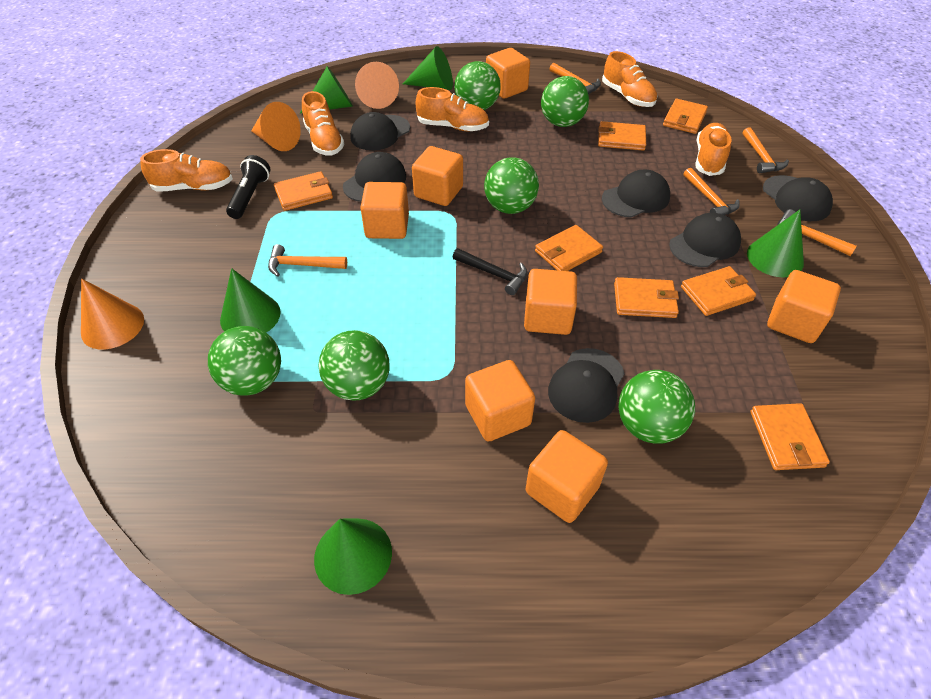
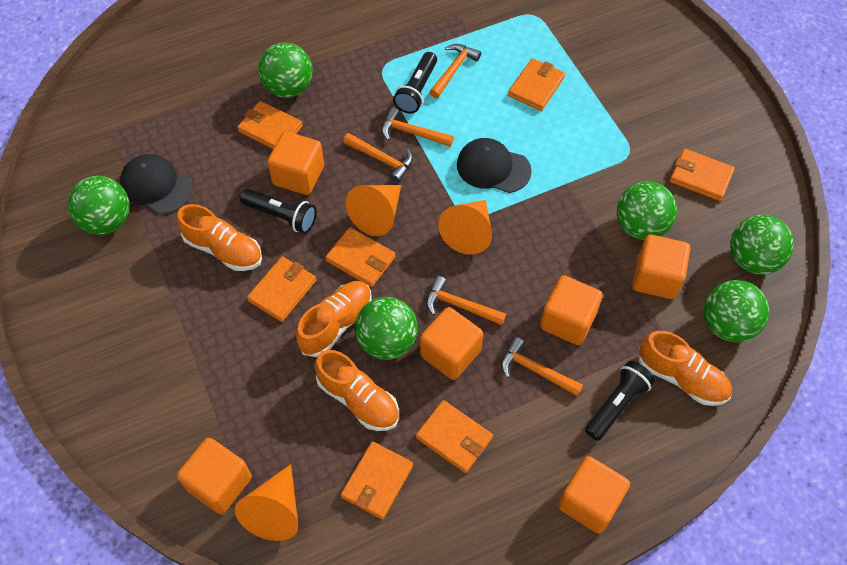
black cap: 6 -> 2
black flashlight: 1 -> 3
black hammer: 1 -> 0
green cone: 5 -> 0
orange cube: 7 -> 6
orange shoe: 5 -> 4

